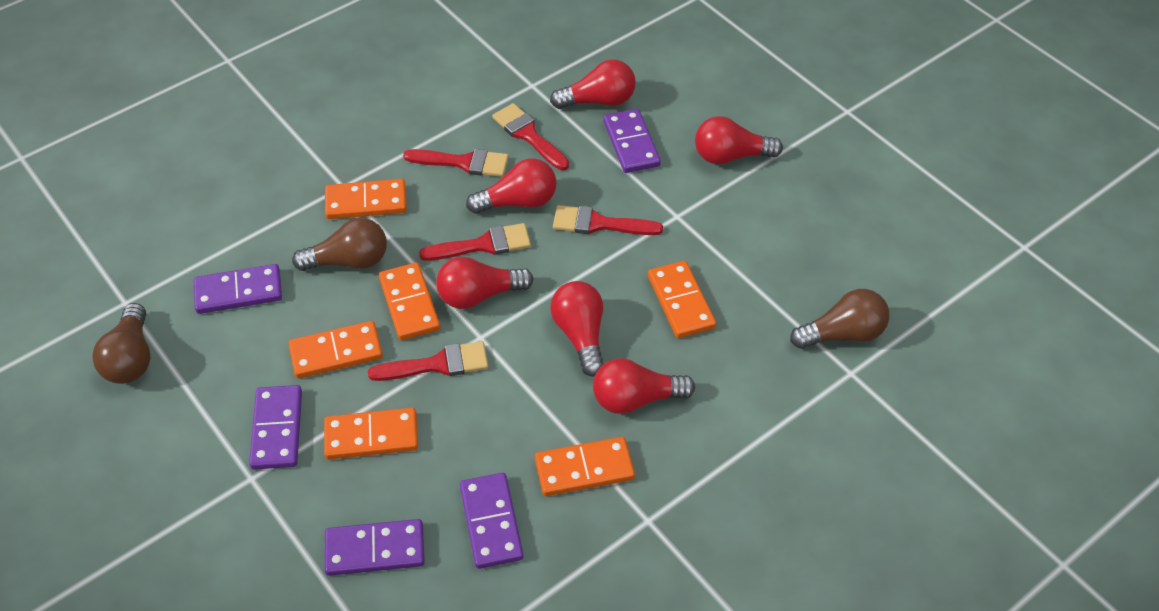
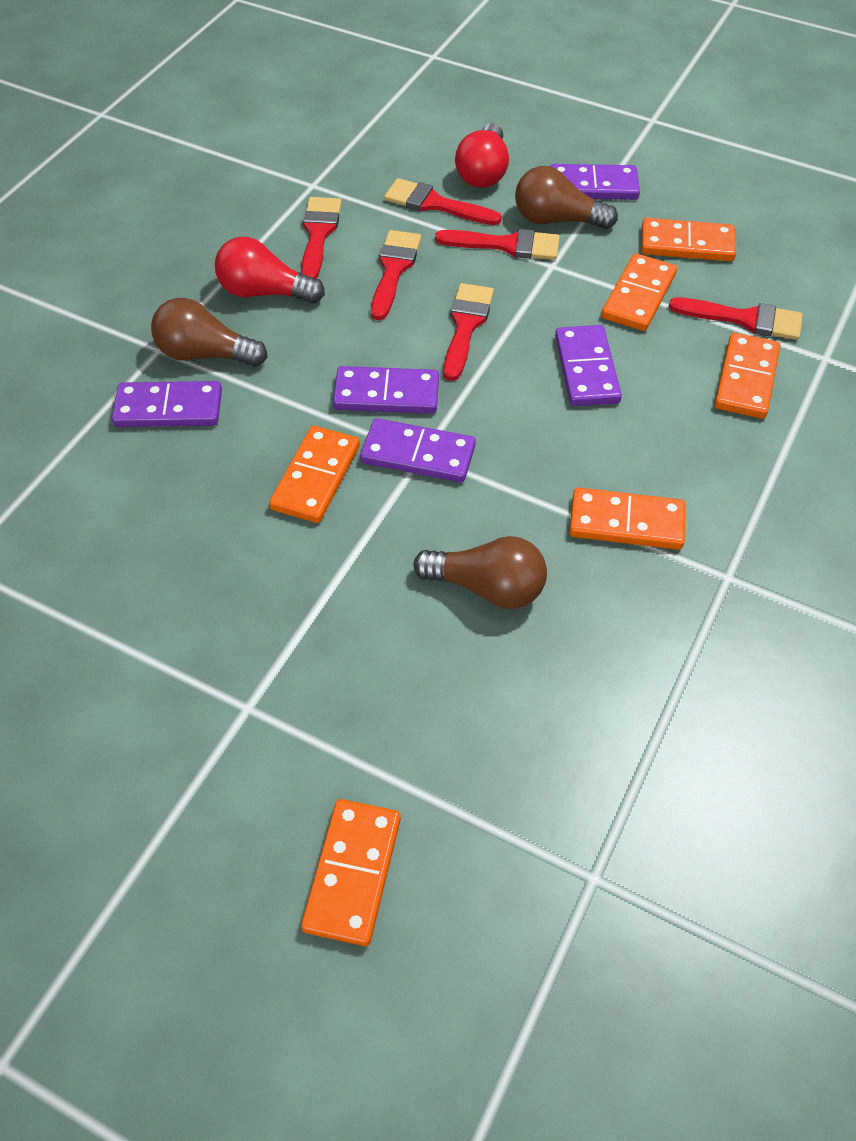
red brush: 5 -> 6
red light bulb: 6 -> 2

